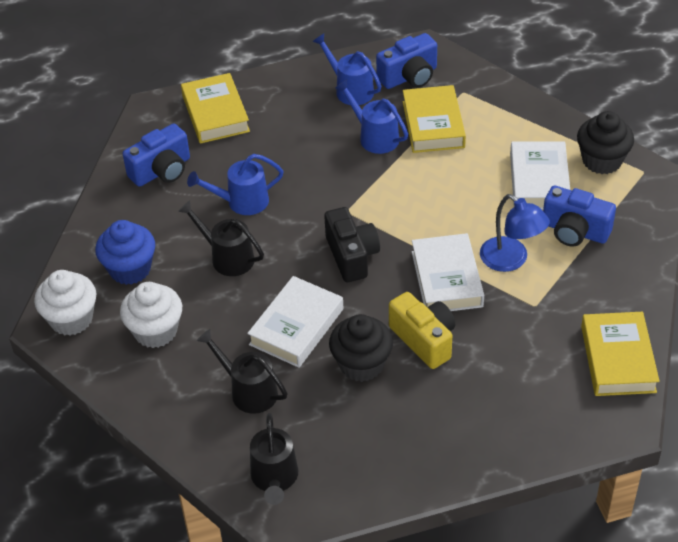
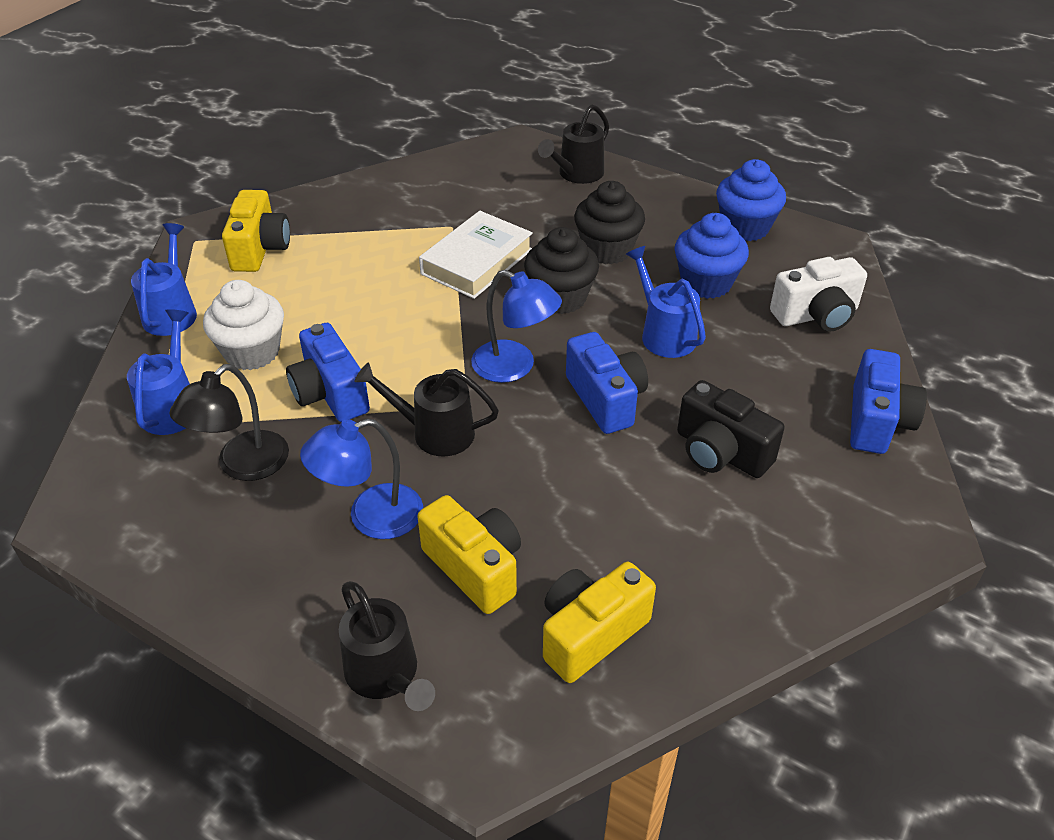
black lamp: 0 -> 1
blue cupcake: 1 -> 2
blue lamp: 1 -> 2
white book: 3 -> 1
white camera: 0 -> 1
white cupcake: 2 -> 1
yellow book: 3 -> 0
yellow camera: 1 -> 3

